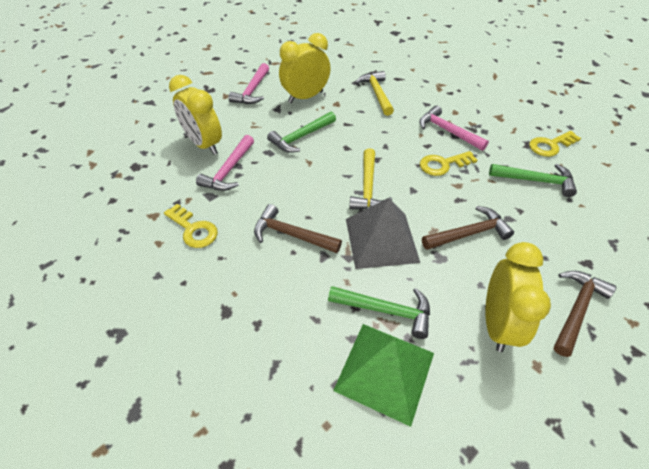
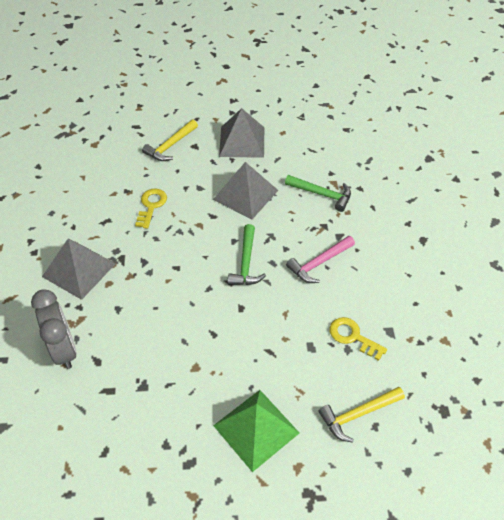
brown hammer: 3 -> 0
green hammer: 3 -> 2
grey clock: 0 -> 1
grey pyramid: 1 -> 3
pink hammer: 3 -> 1
yellow clock: 3 -> 0
yellow key: 3 -> 2

